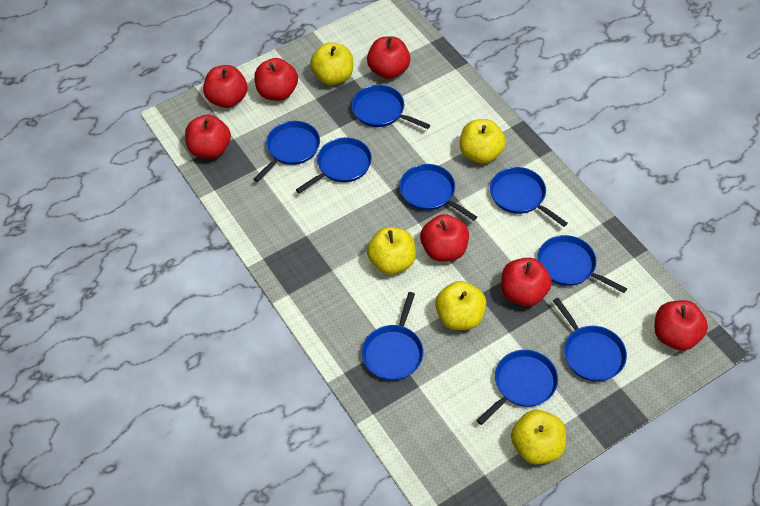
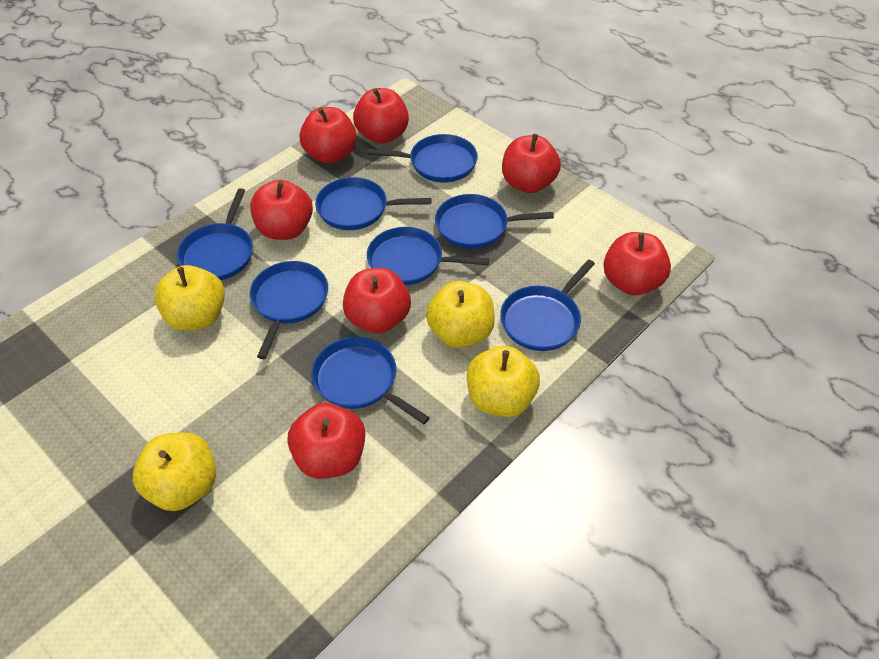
blue pan: 9 -> 8
yellow apple: 5 -> 4

